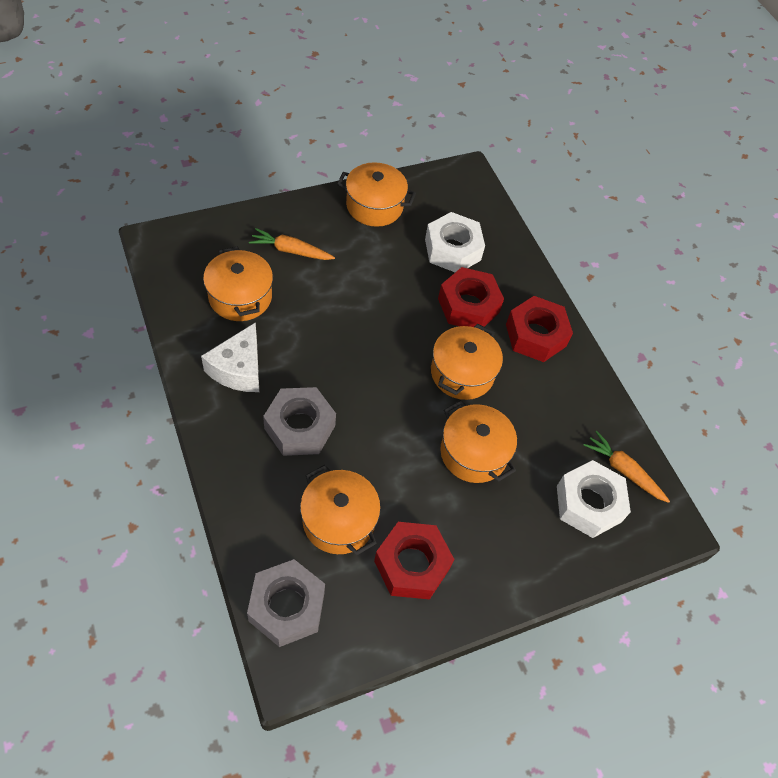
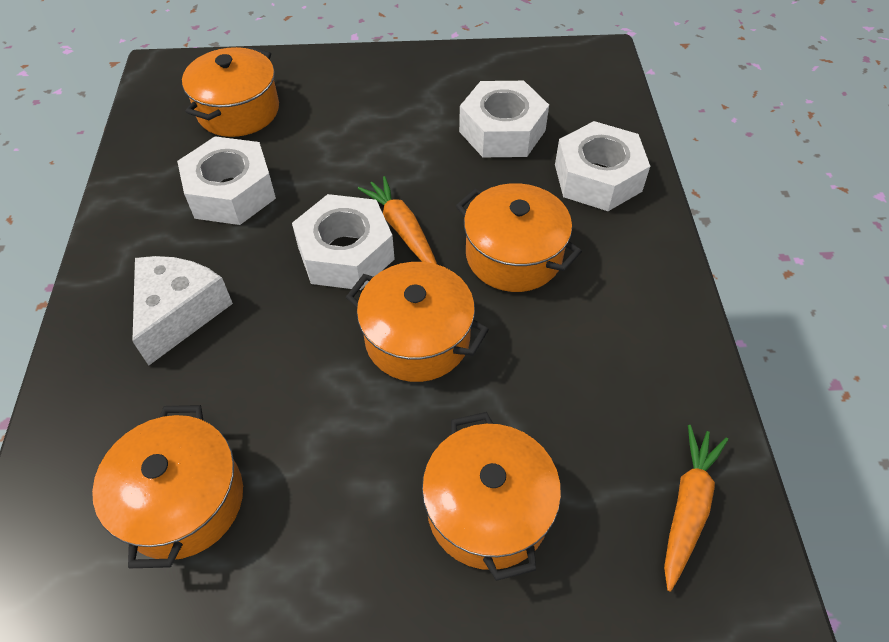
grey nut: 2 -> 0
red nut: 3 -> 0
white nut: 2 -> 4

